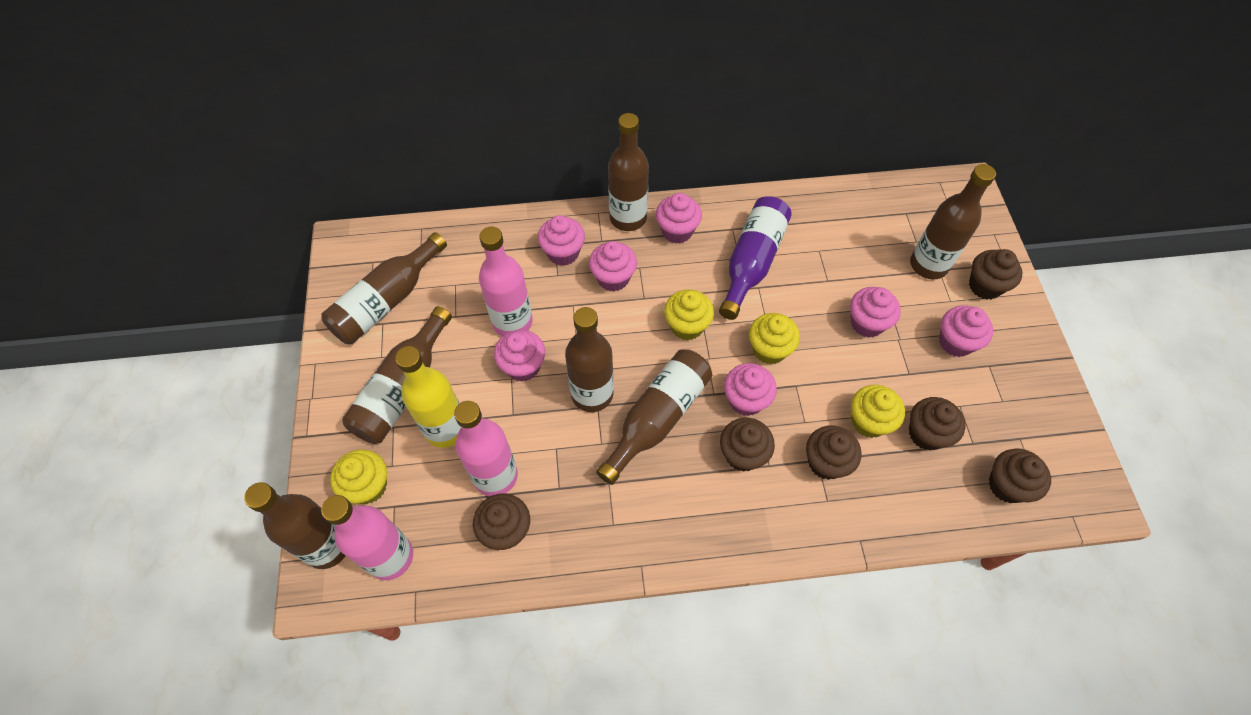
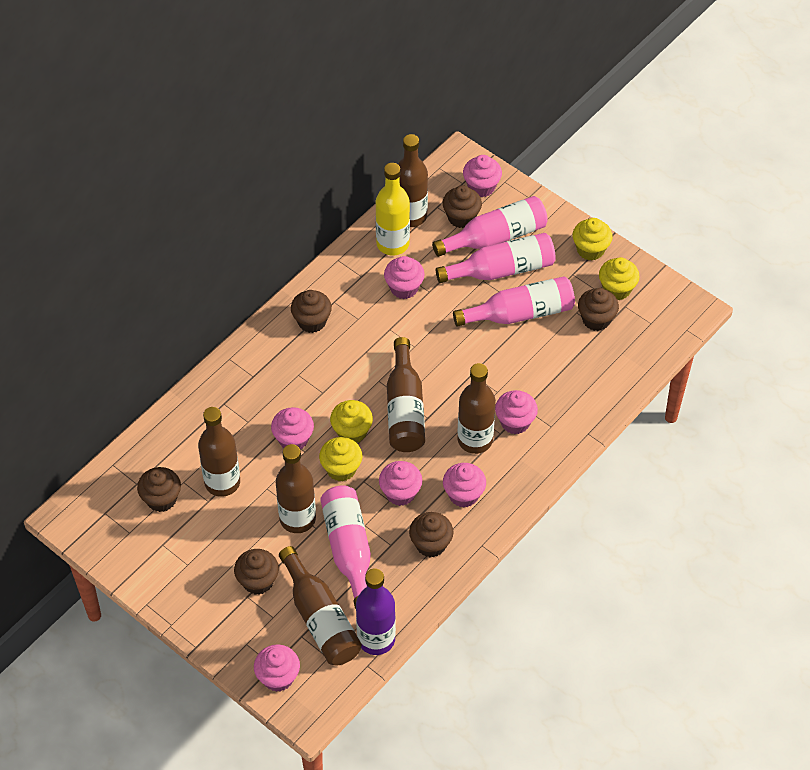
brown bottle: 7 -> 6
pink bottle: 3 -> 4

